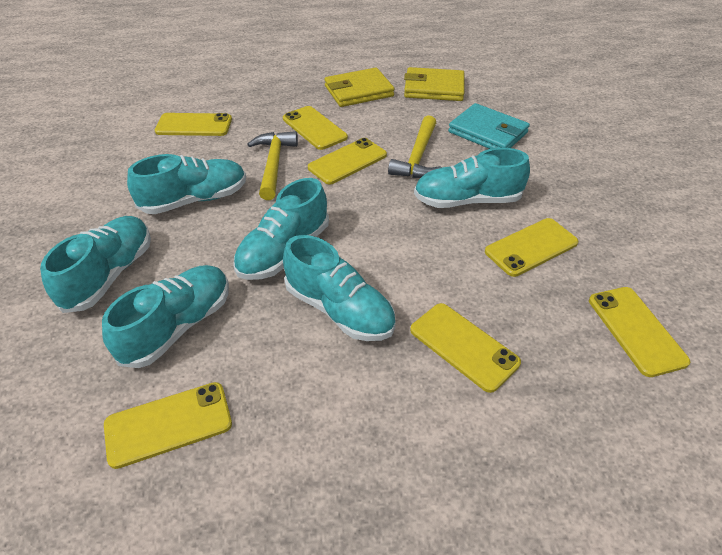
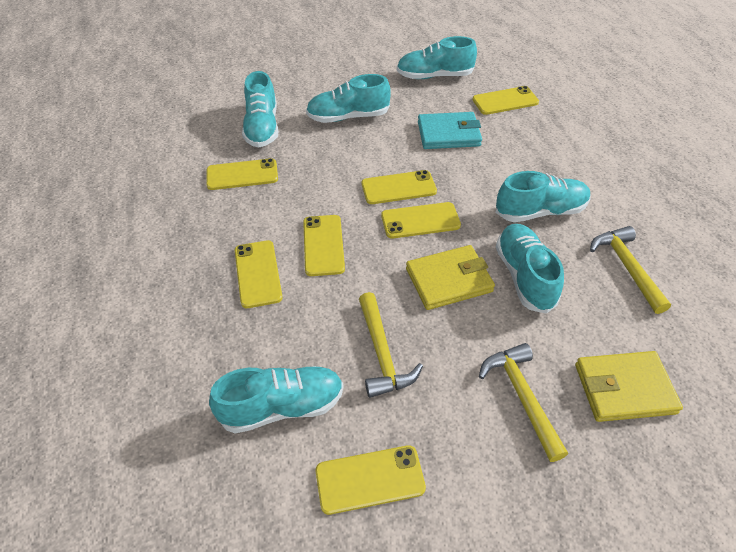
yellow hammer: 2 -> 3

